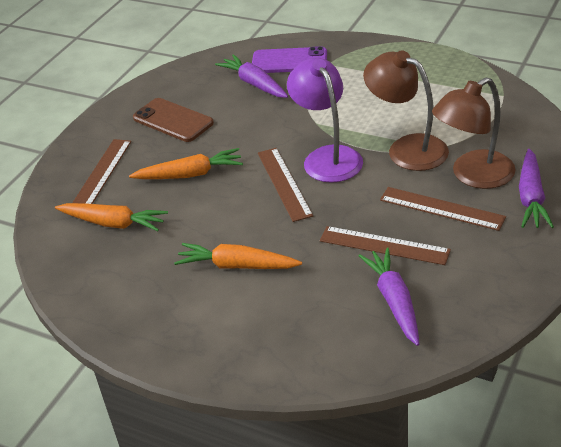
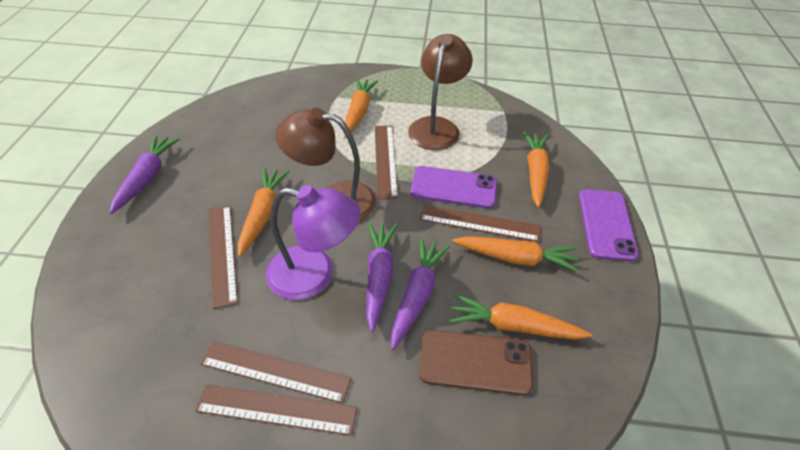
brown ruler: 4 -> 5
orange carrot: 3 -> 5
purple phone: 1 -> 2

